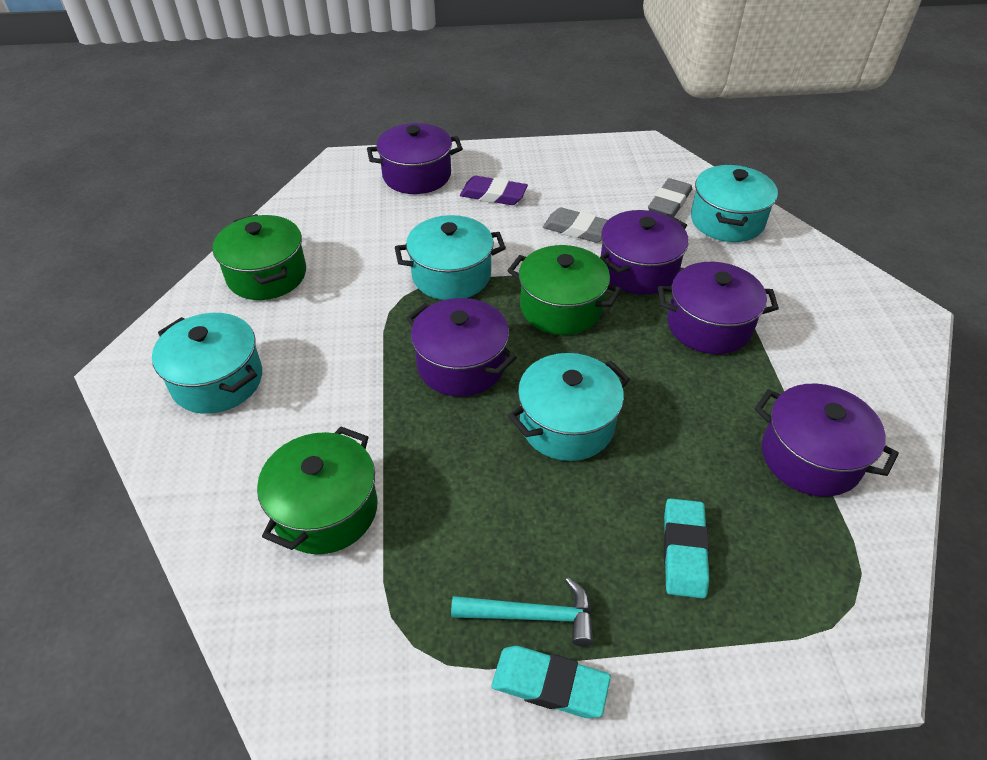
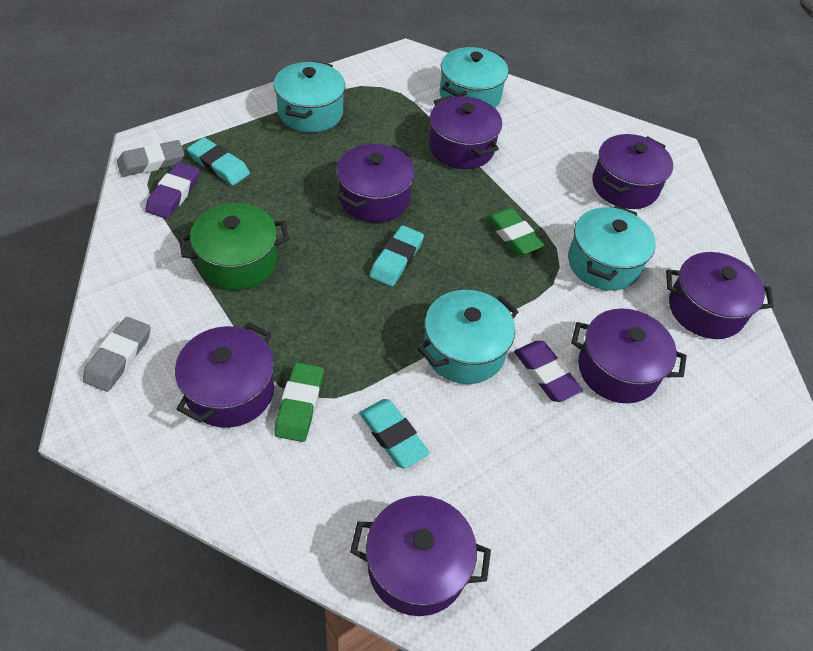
green eraser: 0 -> 2
green pot: 3 -> 1
purple eraser: 1 -> 2
purple pot: 5 -> 7
turquoise eraser: 2 -> 3
turquoise hammer: 1 -> 0

